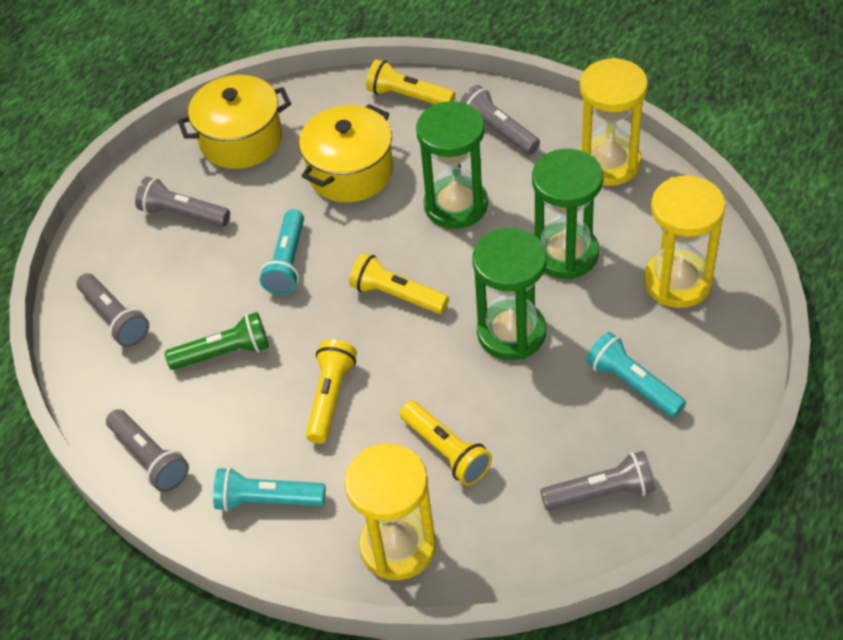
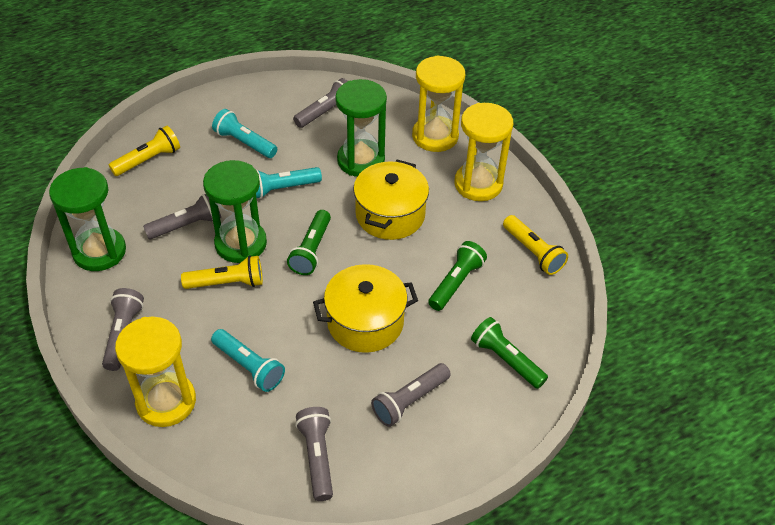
green flashlight: 1 -> 3
yellow flashlight: 4 -> 3

